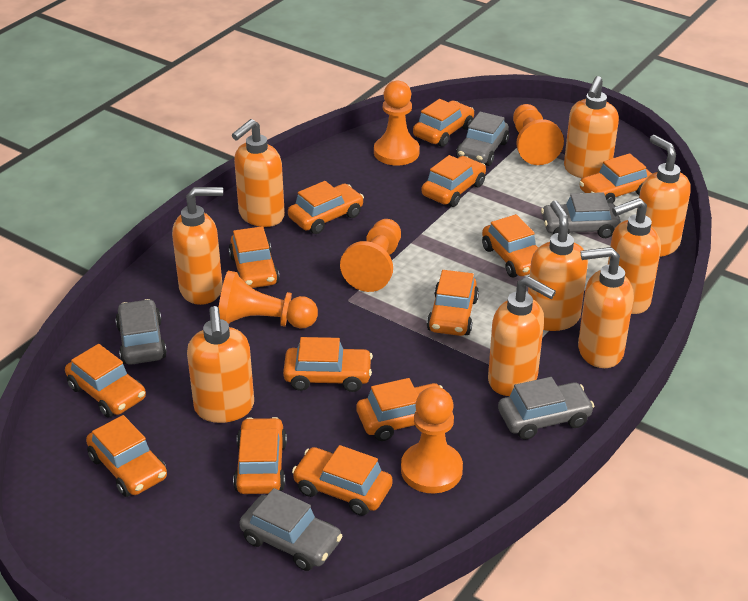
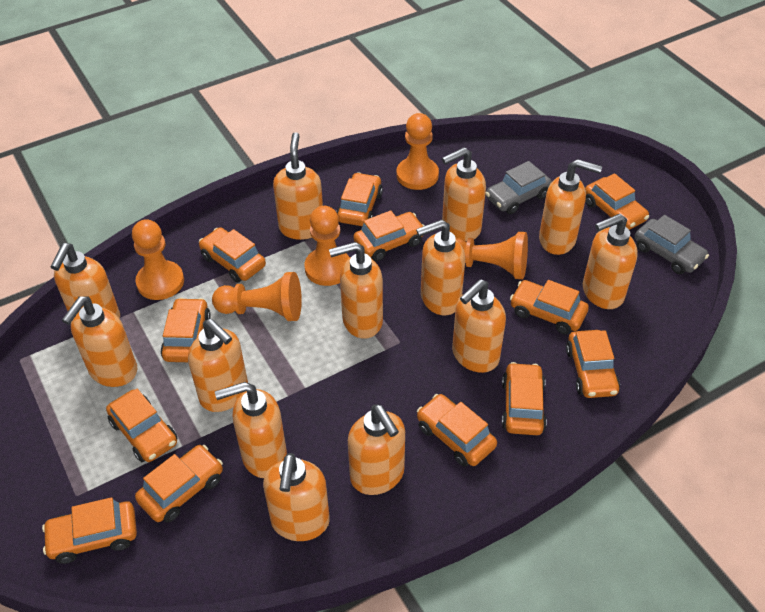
grey car: 5 -> 2
orange car: 13 -> 12
orange soap dispenser: 9 -> 13

